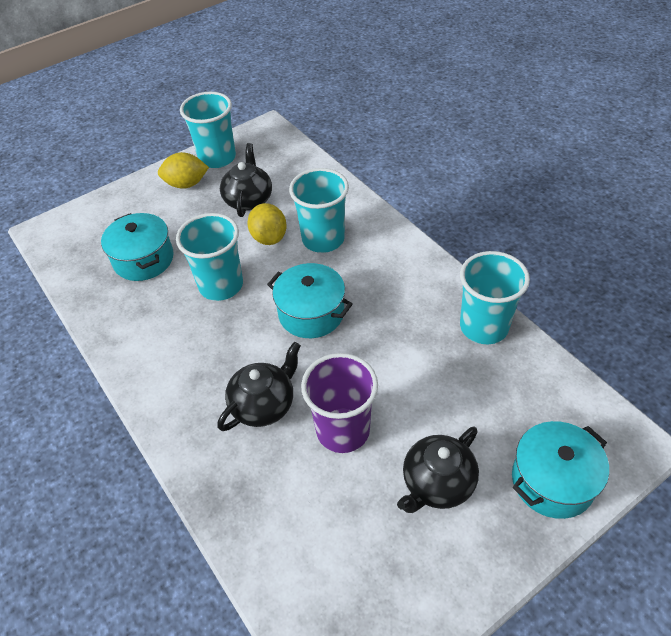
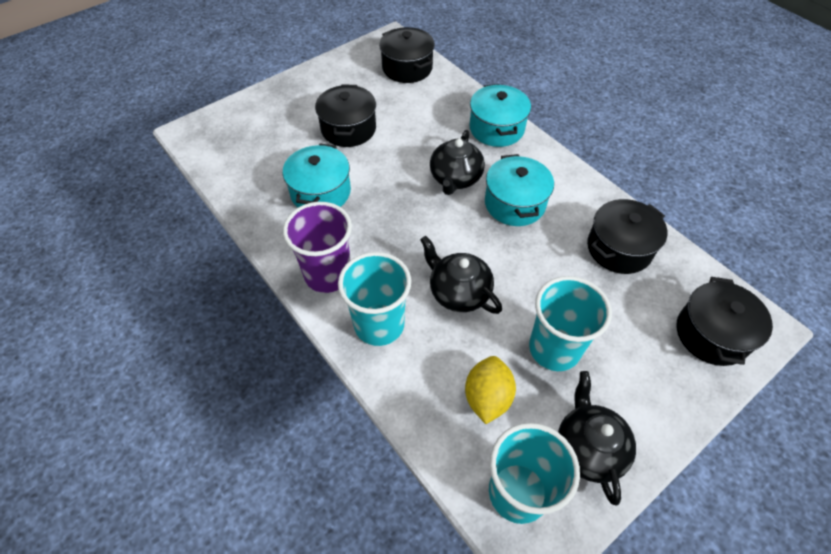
black pot: 0 -> 4
turquoise cup: 4 -> 3
yellow lemon: 2 -> 1

